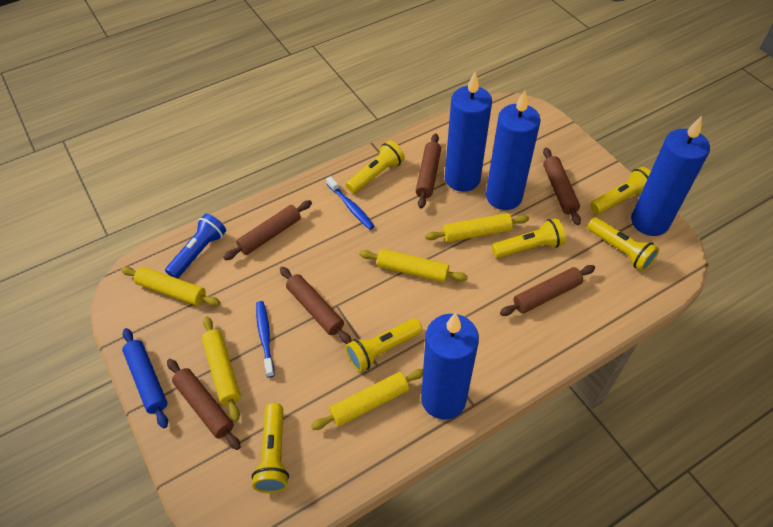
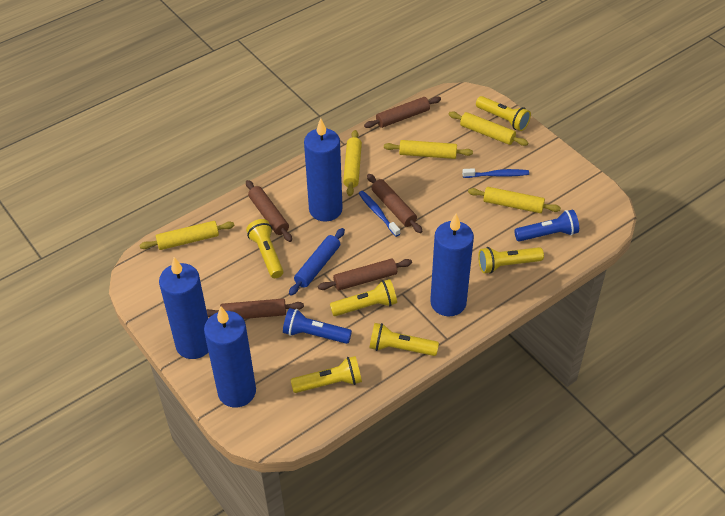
blue flashlight: 1 -> 2
brown rolling pin: 6 -> 5

